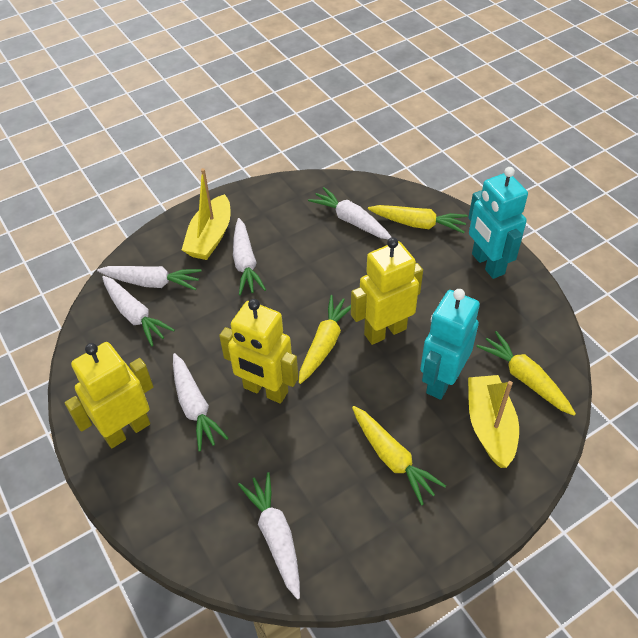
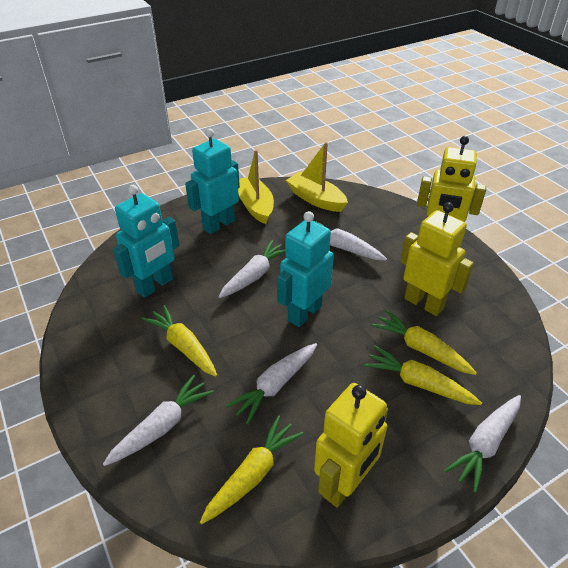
turquoise robot: 2 -> 3
white carrot: 6 -> 5

